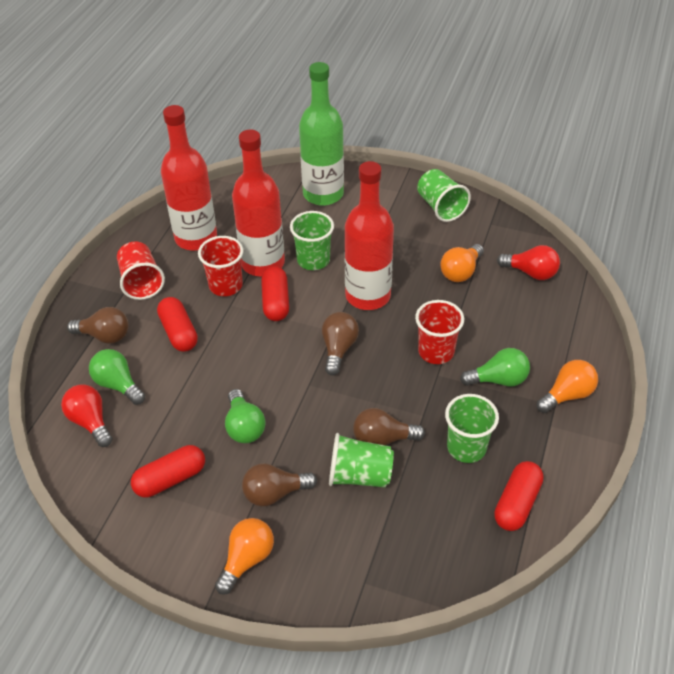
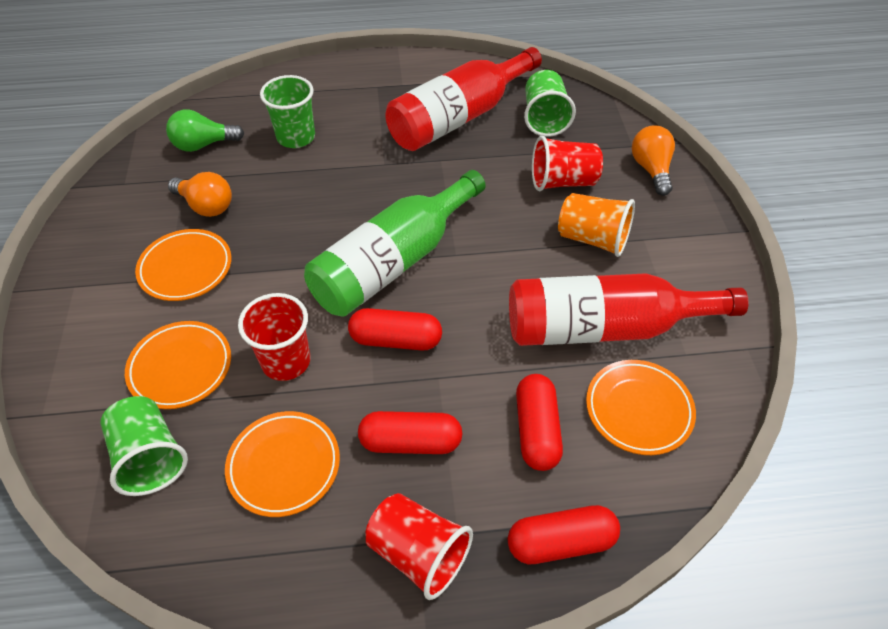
brown light bulb: 4 -> 0
green cup: 4 -> 3
green light bulb: 3 -> 1
orange cup: 0 -> 1
orange light bulb: 3 -> 2
orange plate: 0 -> 4
red bottle: 3 -> 2
red light bulb: 2 -> 0

